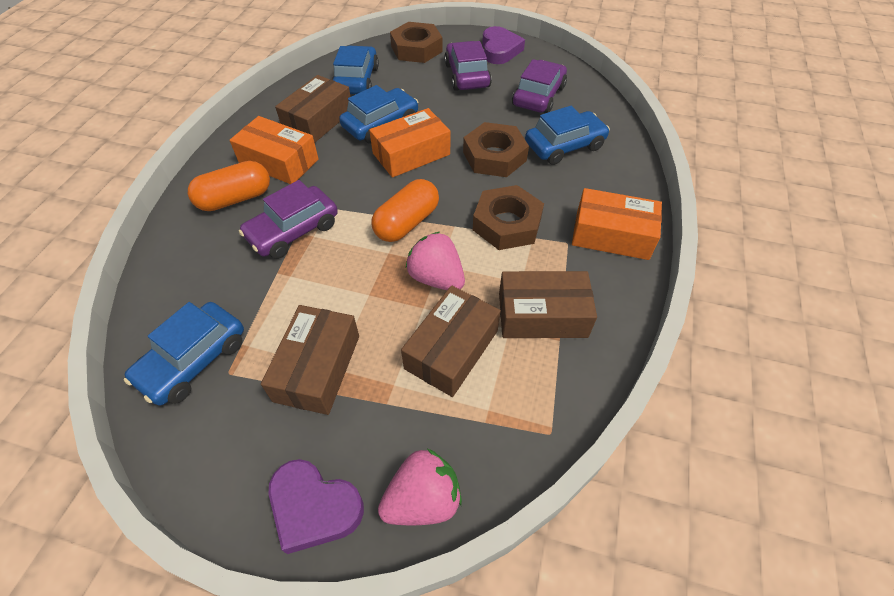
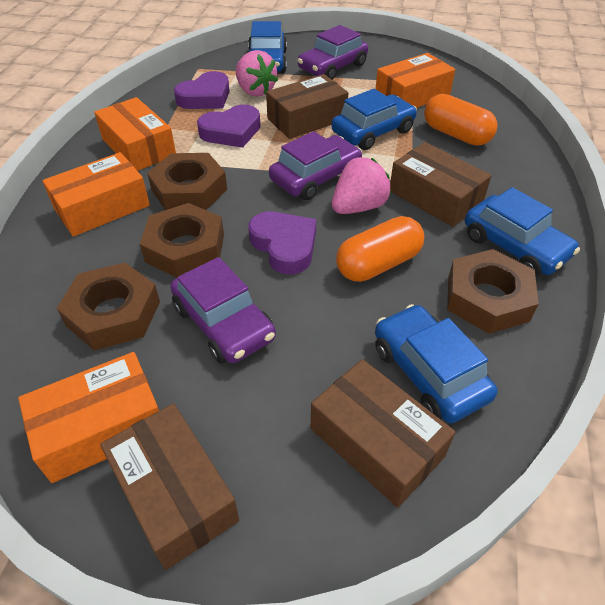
brown nut: 3 -> 4
orange box: 3 -> 4
purple heart: 2 -> 3

